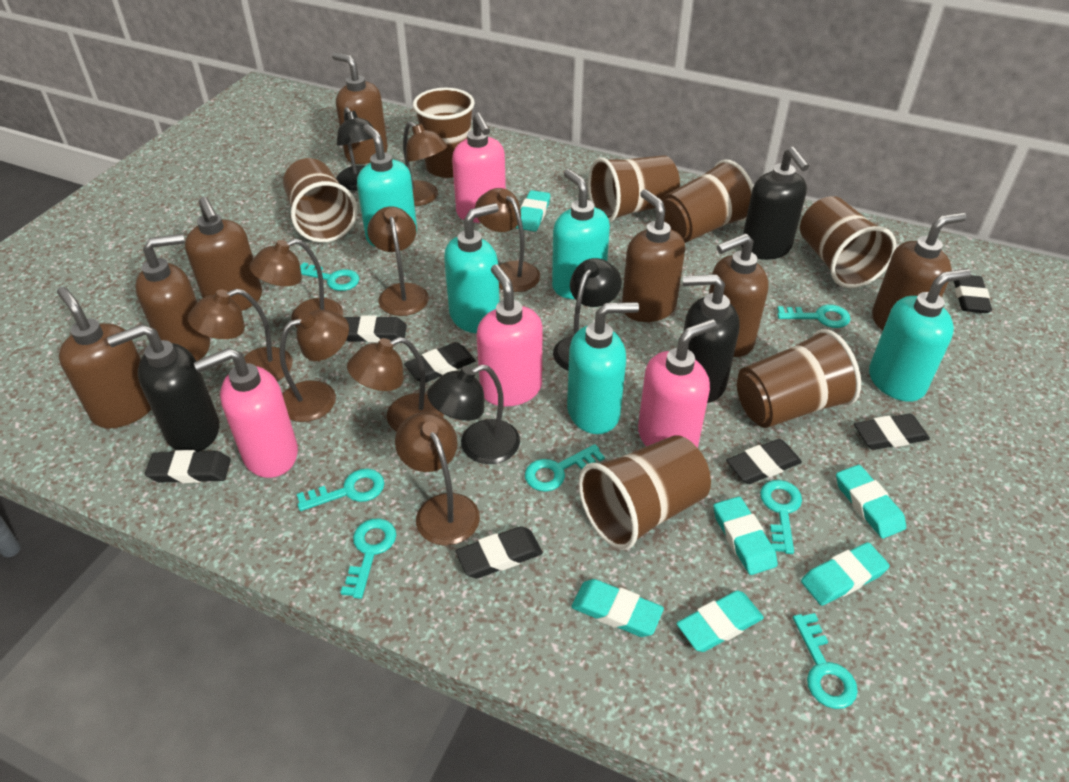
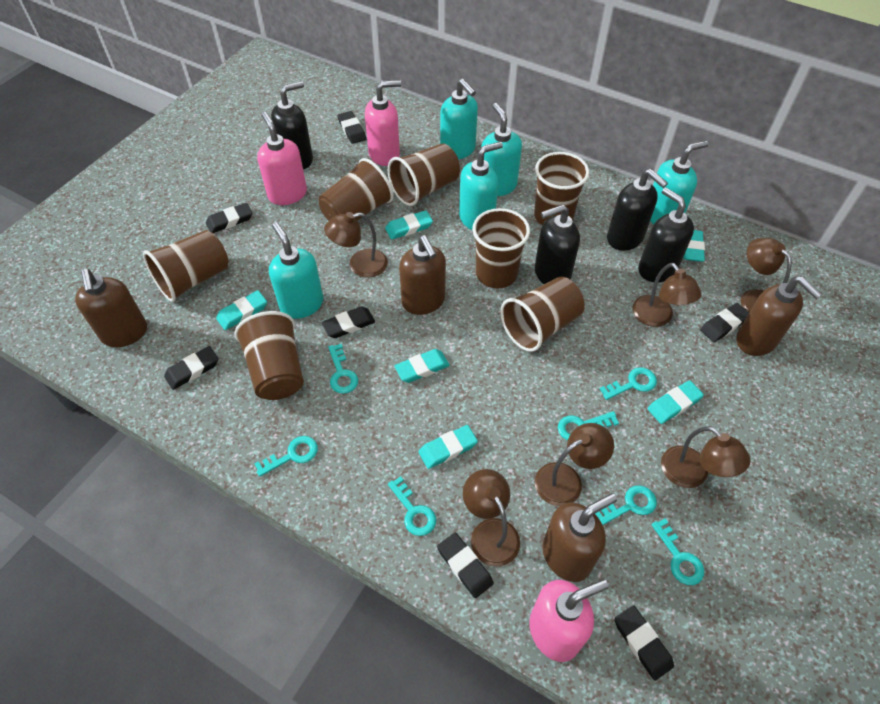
black lamp: 3 -> 0
black soap dispenser: 3 -> 4
brown lamp: 8 -> 6
brown soap dispenser: 7 -> 4
pink soap dispenser: 4 -> 3

